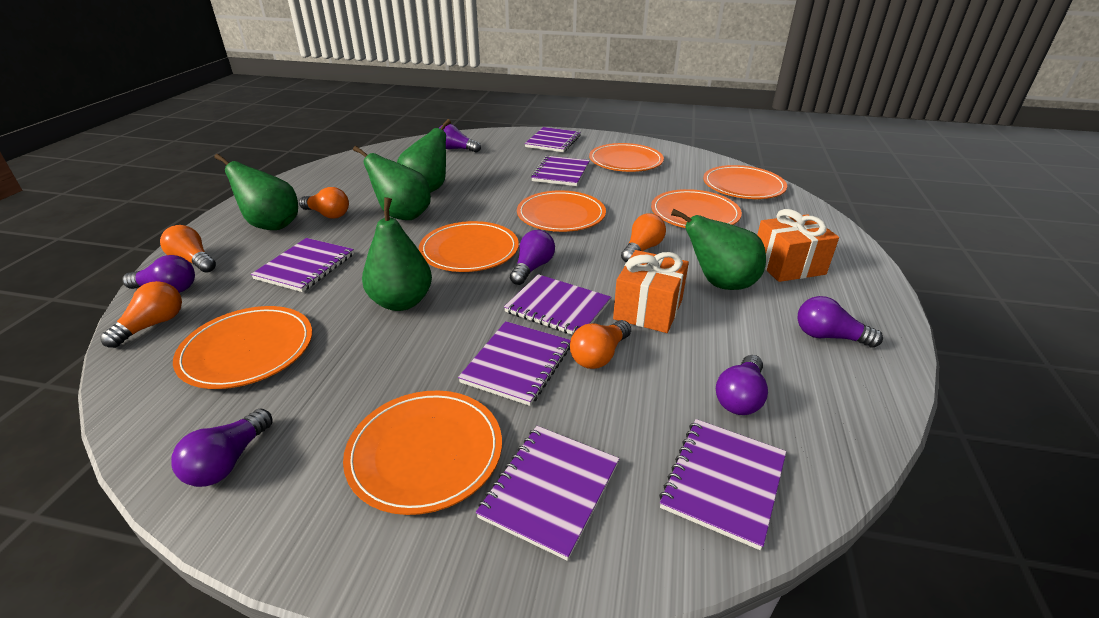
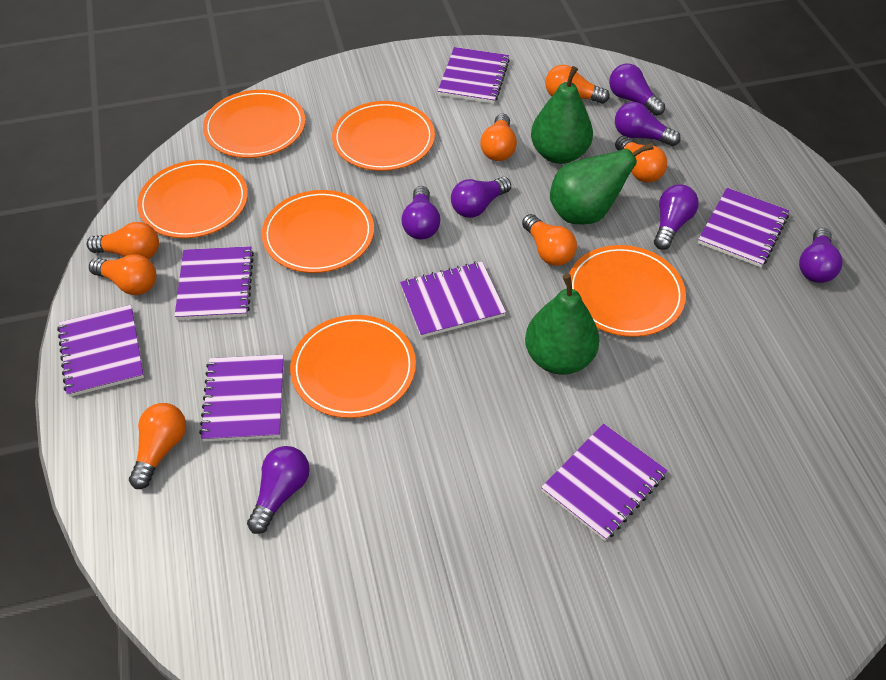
green pear: 5 -> 3
orange gift: 2 -> 0
orange light bulb: 5 -> 7
orange plate: 7 -> 6
purple light bulb: 6 -> 7

